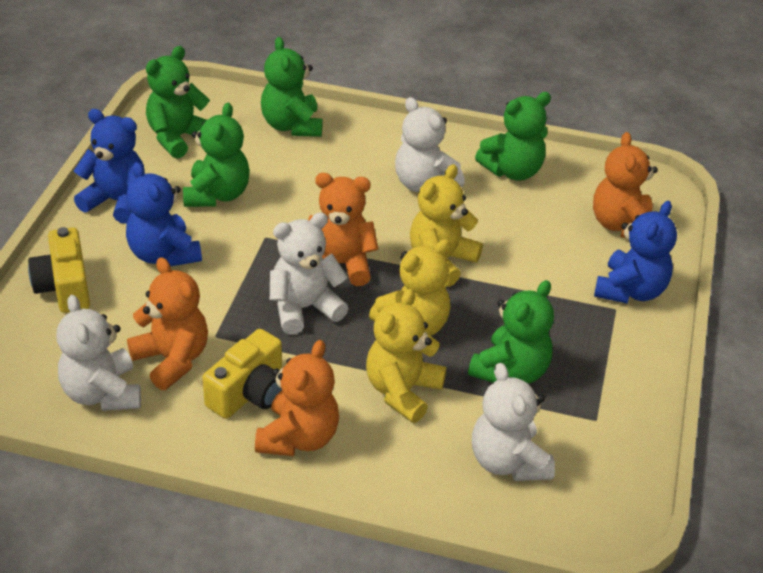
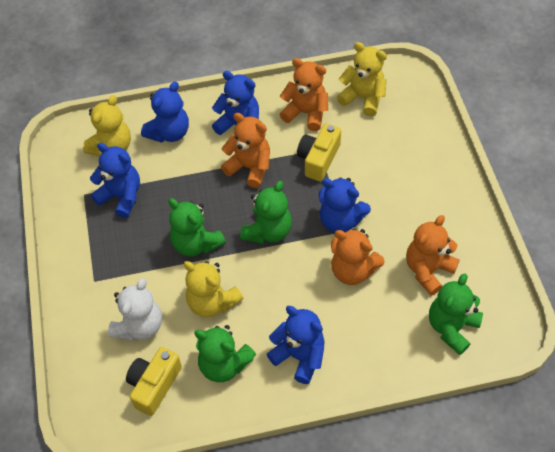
blue teddy bear: 3 -> 5
green teddy bear: 5 -> 4
white teddy bear: 4 -> 1

